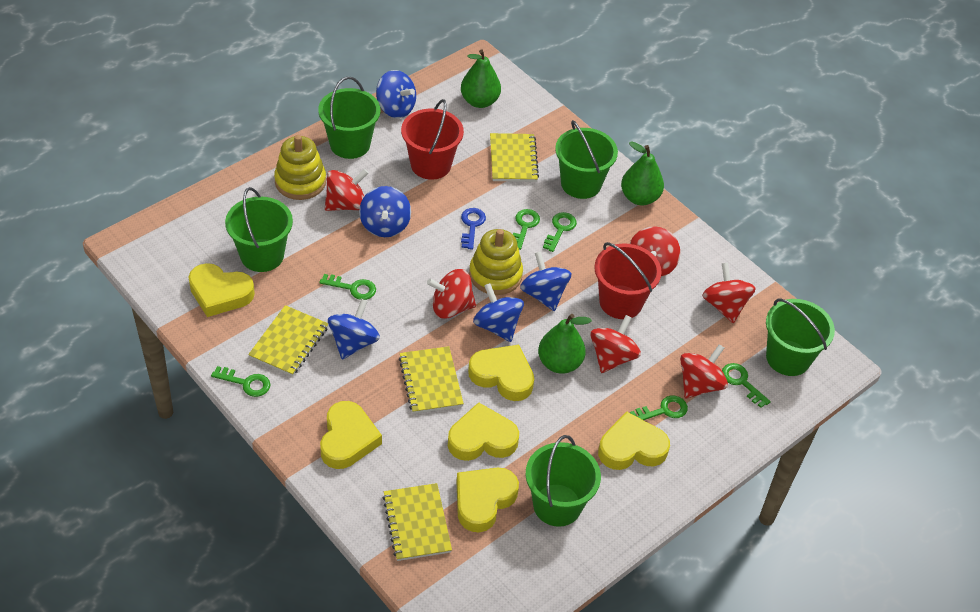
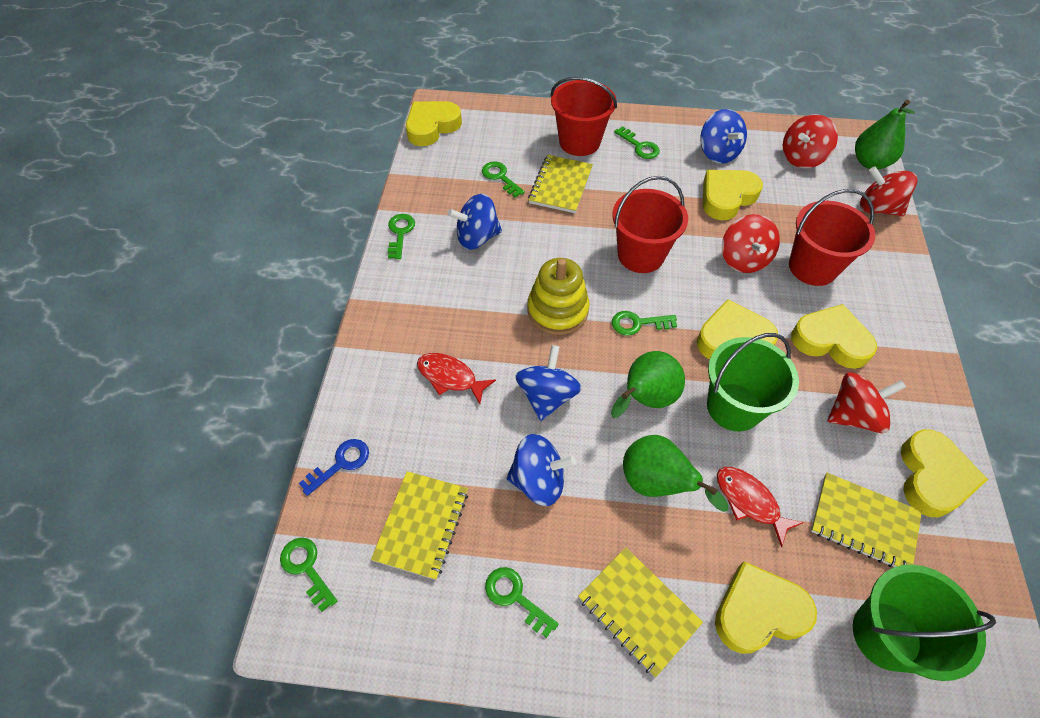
blue spinning top: 5 -> 4
green bucket: 5 -> 2
red bucket: 2 -> 3
red fish: 0 -> 2
red spinning top: 6 -> 4
yellow stacking toy: 2 -> 1

